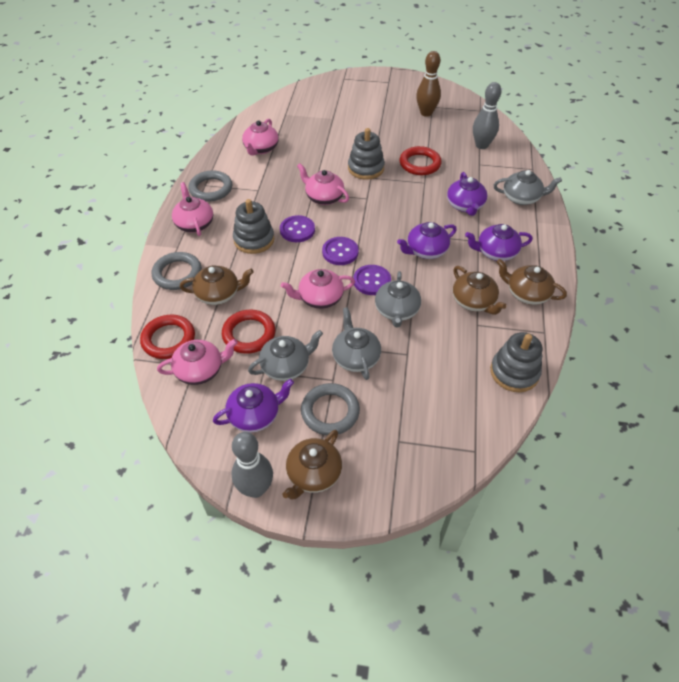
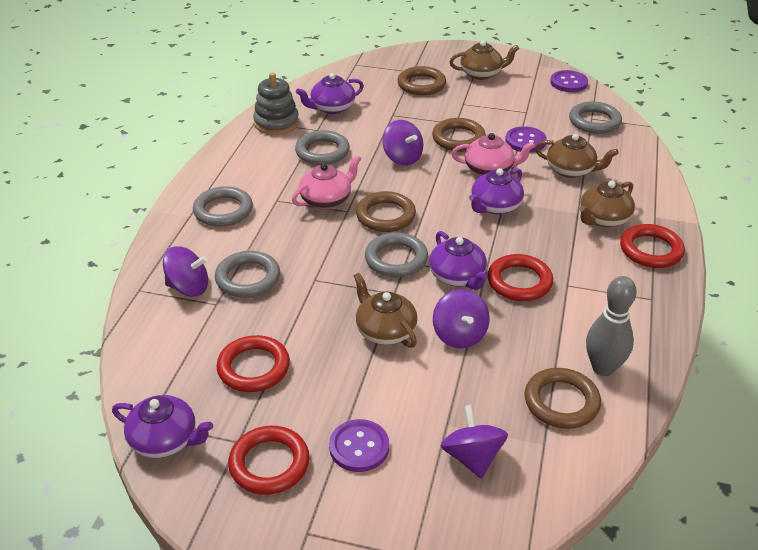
brown bowling pin: 1 -> 0
brown ring: 0 -> 4
grey bowling pin: 2 -> 1
grey ring: 3 -> 5
grey stacking toy: 3 -> 1
grey teapot: 4 -> 0
pink teapot: 5 -> 2
purple spinning top: 0 -> 4
red ring: 3 -> 4

